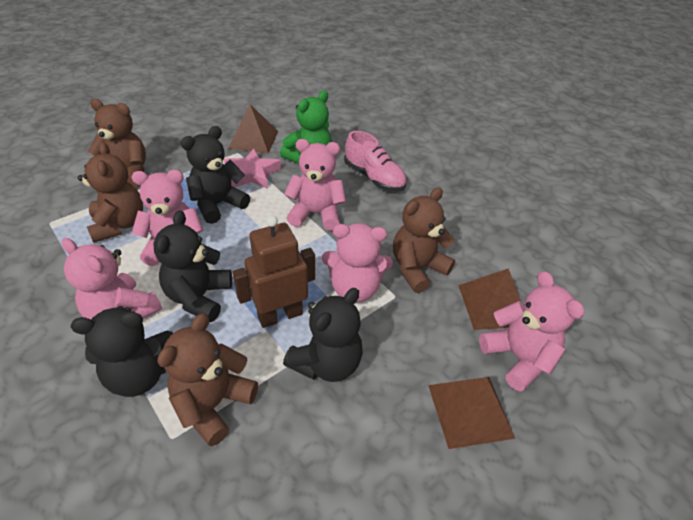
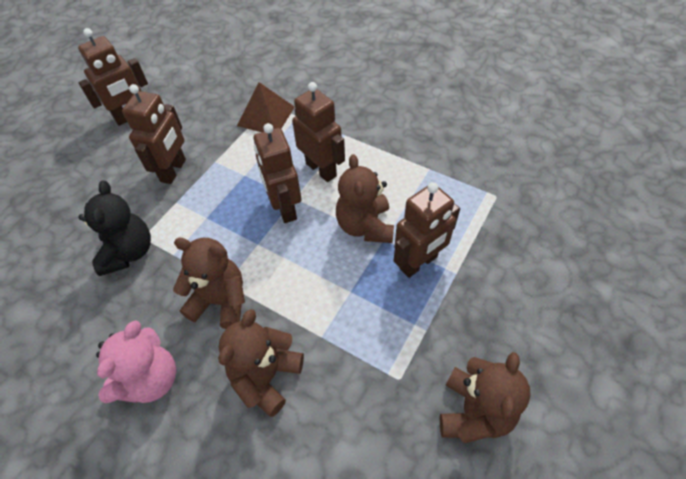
black teddy bear: 4 -> 1
brown pyramid: 3 -> 1
brown robot: 1 -> 5
green teddy bear: 1 -> 0
pink shoe: 1 -> 0
pink star: 1 -> 0
pink teddy bear: 5 -> 1

